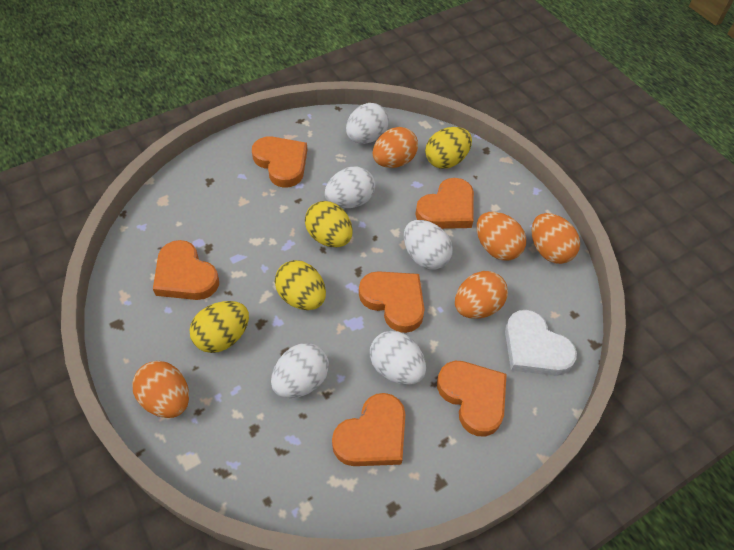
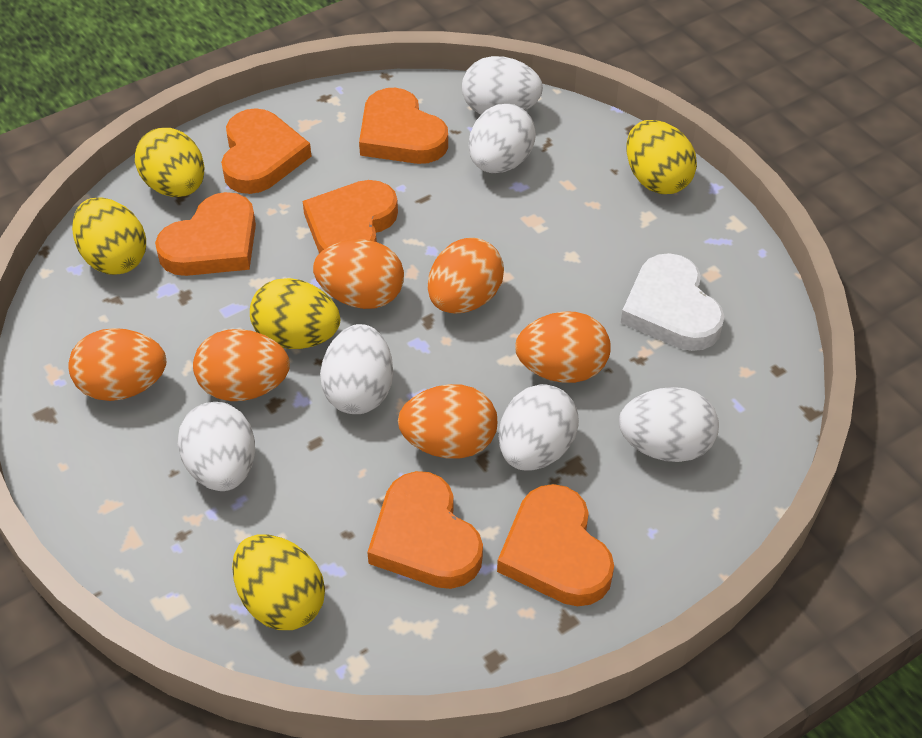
orange egg: 5 -> 6
white egg: 5 -> 6
yellow egg: 4 -> 5

